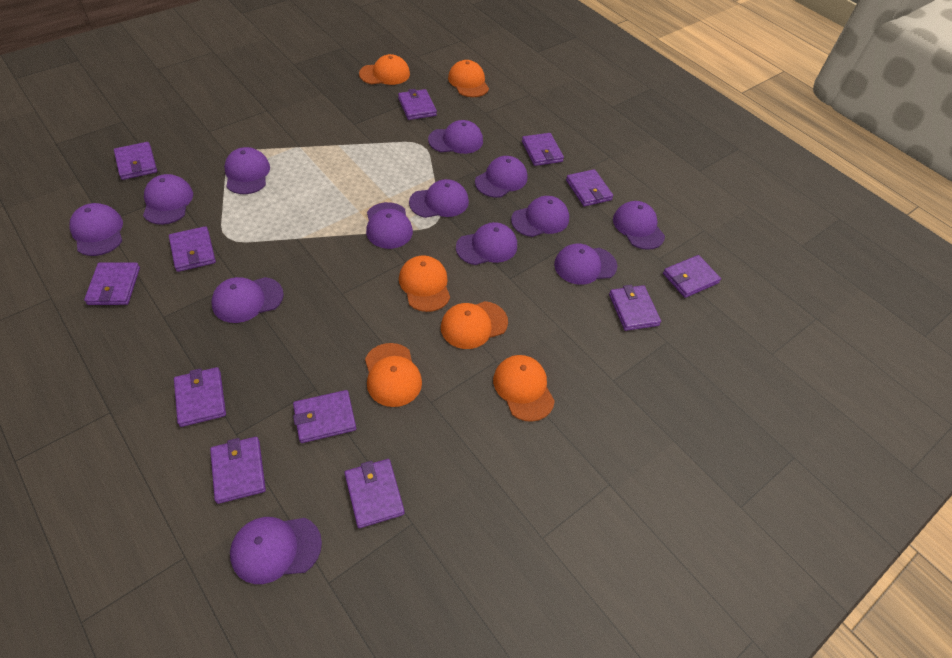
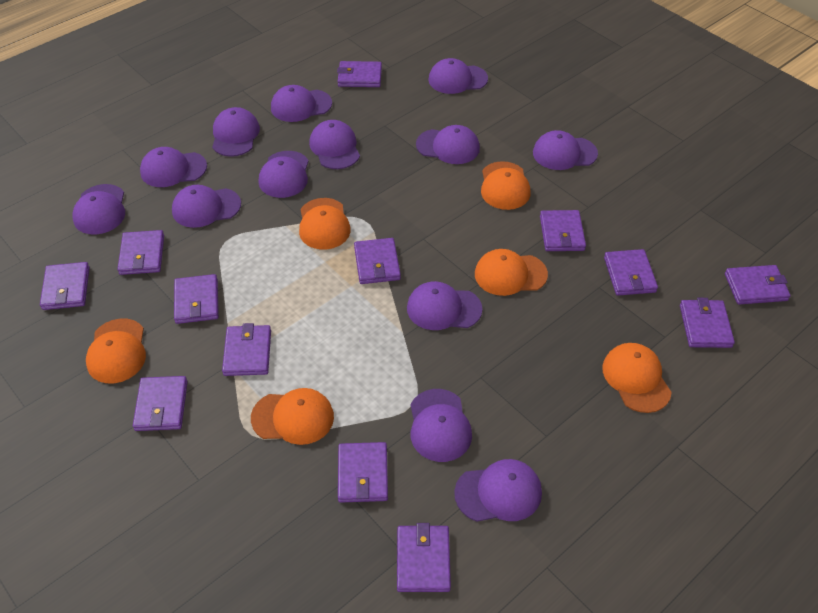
purple wallet: 12 -> 13

